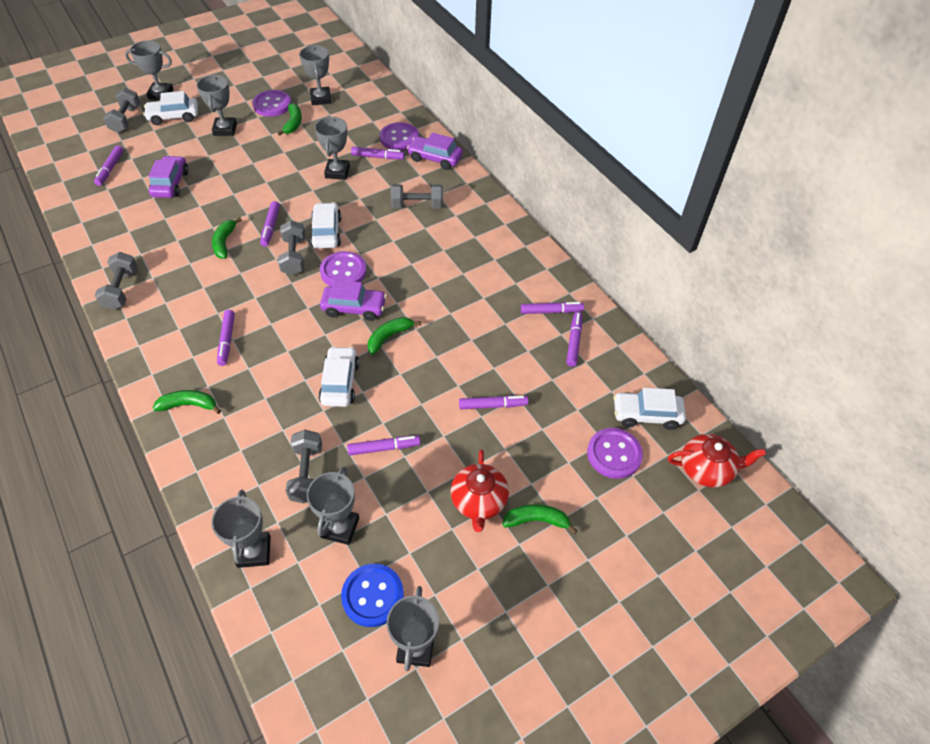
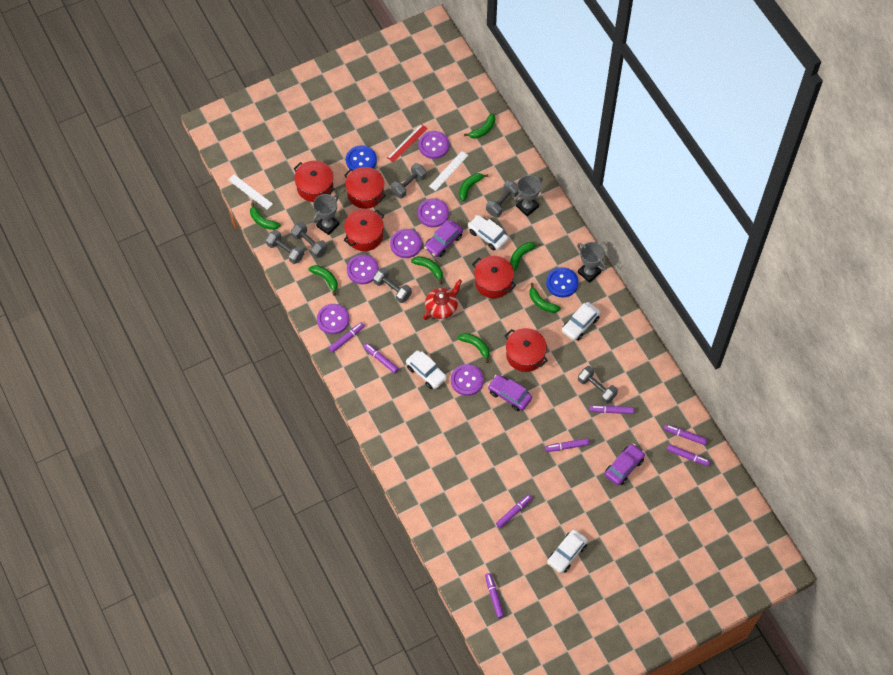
blue button: 1 -> 2
green banana: 5 -> 8
grey dumbbell: 5 -> 6
grey trophy: 7 -> 3
purple button: 4 -> 6
red pot: 0 -> 5
red ruler: 0 -> 1
red teapot: 2 -> 1
white ruler: 0 -> 2

